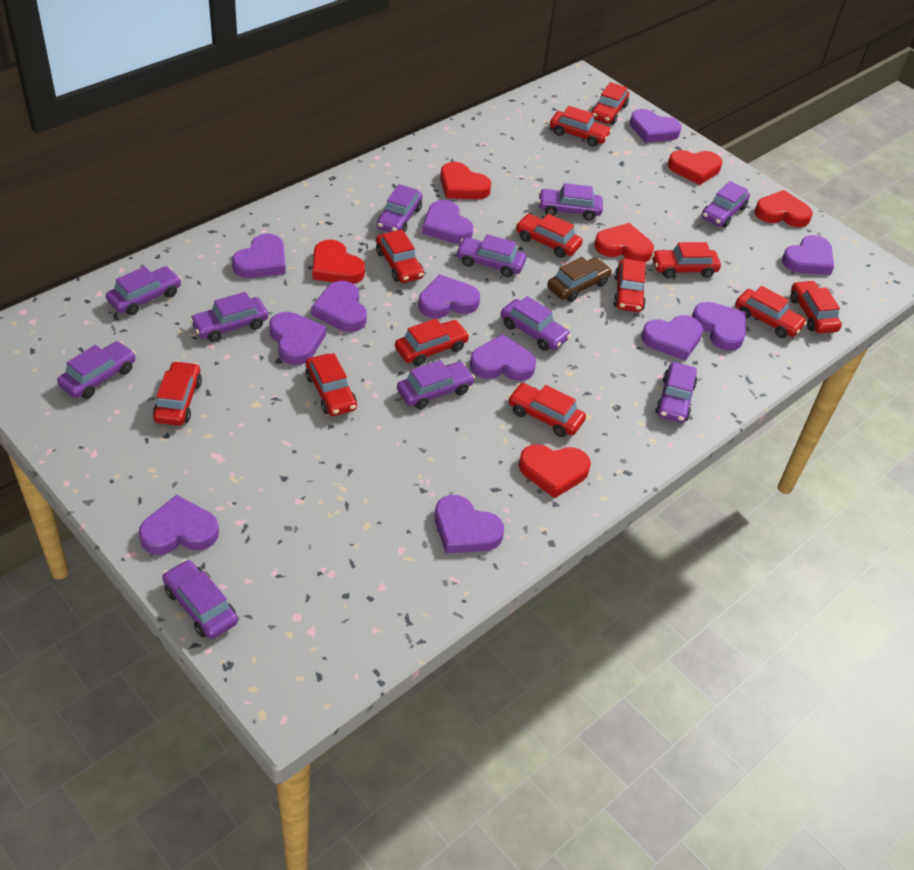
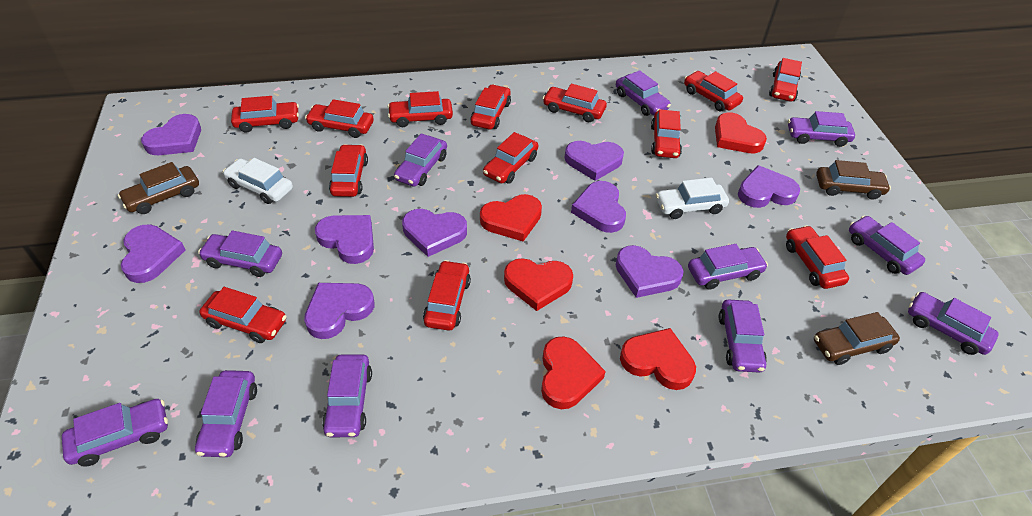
brown car: 1 -> 3
purple heart: 12 -> 9
red car: 12 -> 13
red heart: 6 -> 5
white car: 0 -> 2

